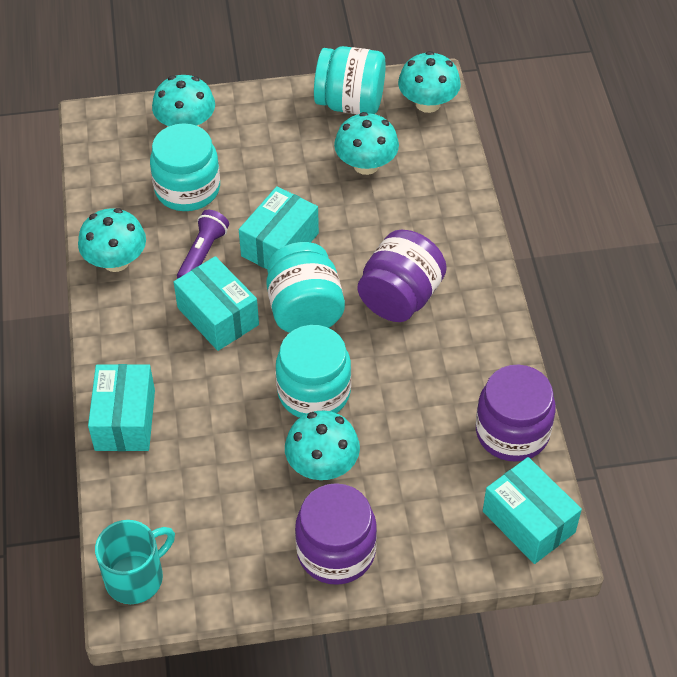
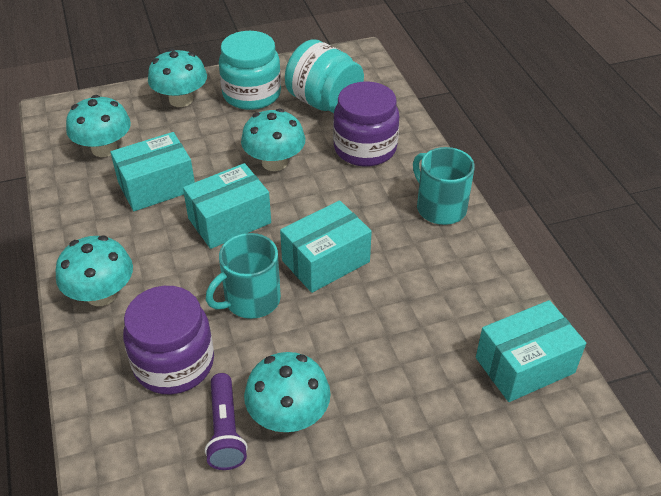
purple jar: 3 -> 2
turquoise jar: 4 -> 2
turquoise mug: 1 -> 2

